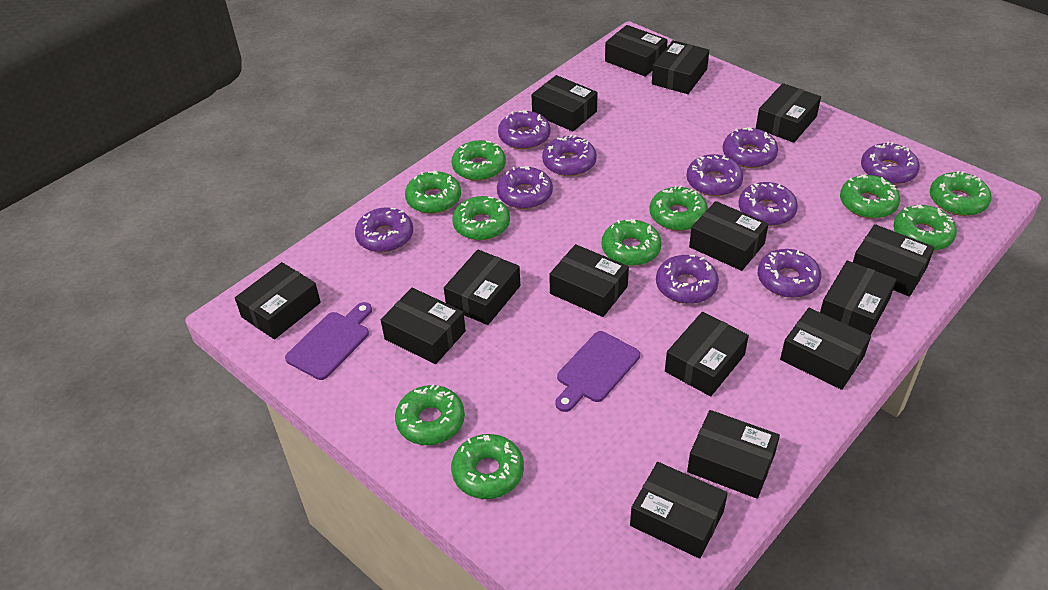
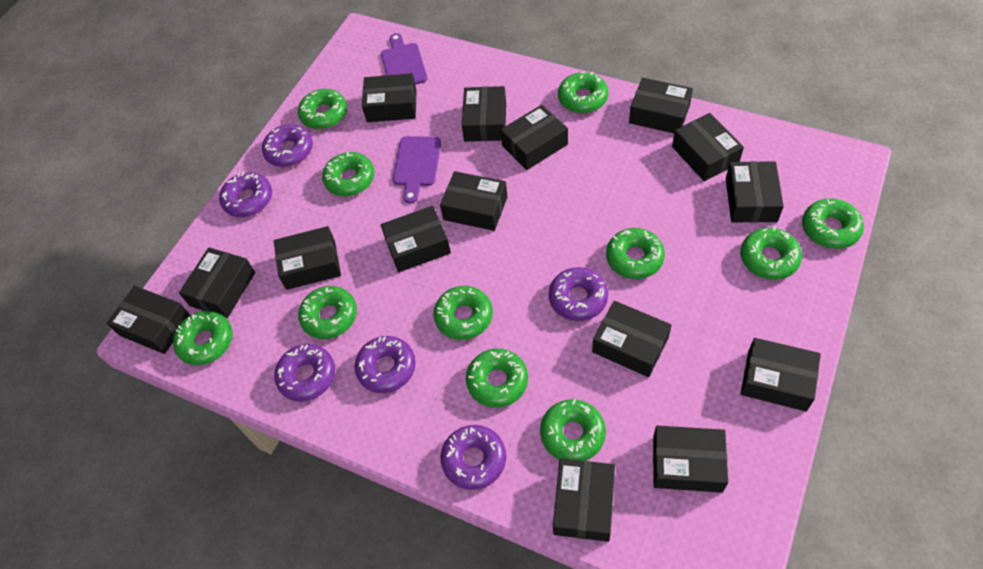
green donut: 10 -> 11
purple donut: 10 -> 6

